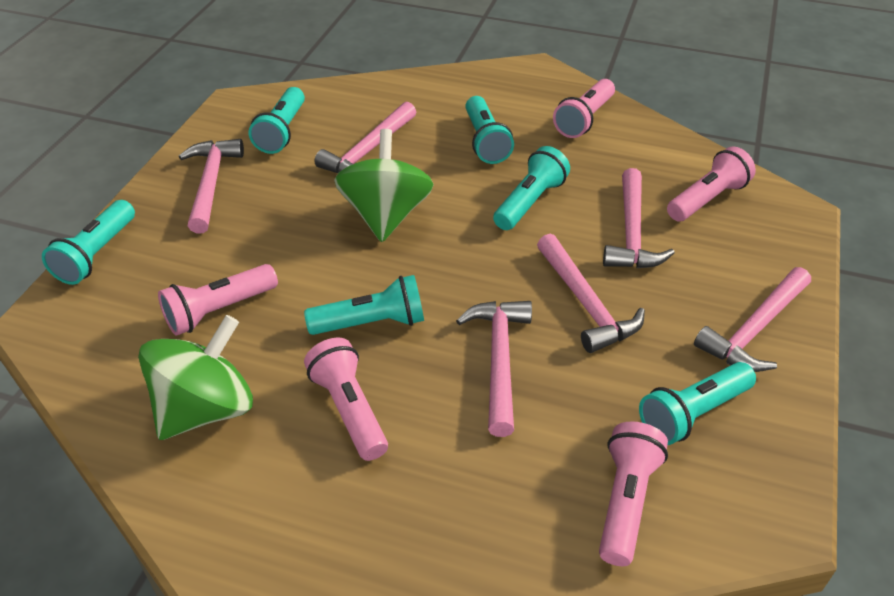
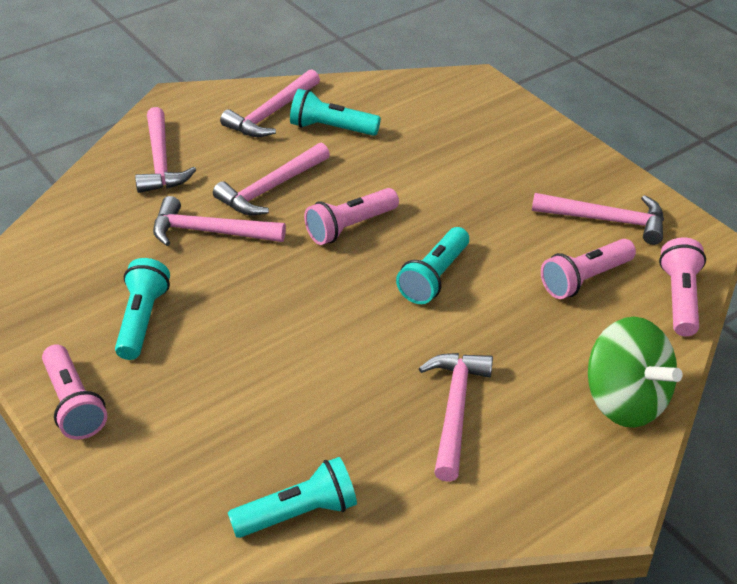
green spinning top: 2 -> 1
pink flashlight: 5 -> 4
turquoise flashlight: 6 -> 4

